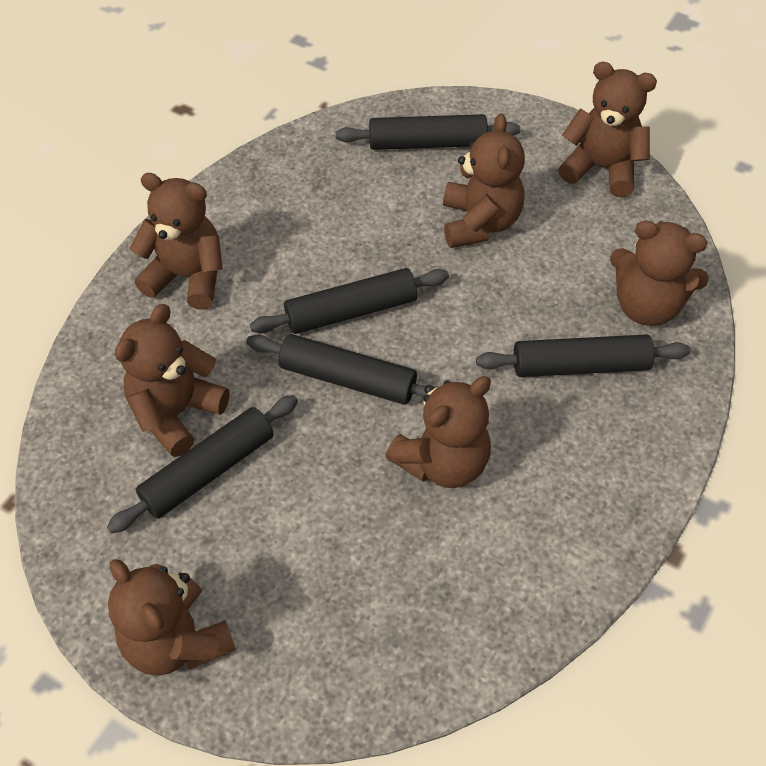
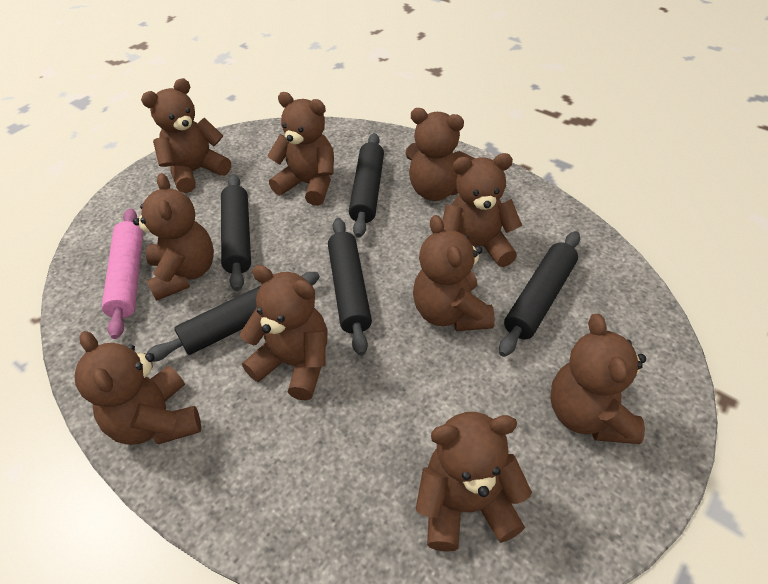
brown teddy bear: 7 -> 10
pink rolling pin: 0 -> 1

